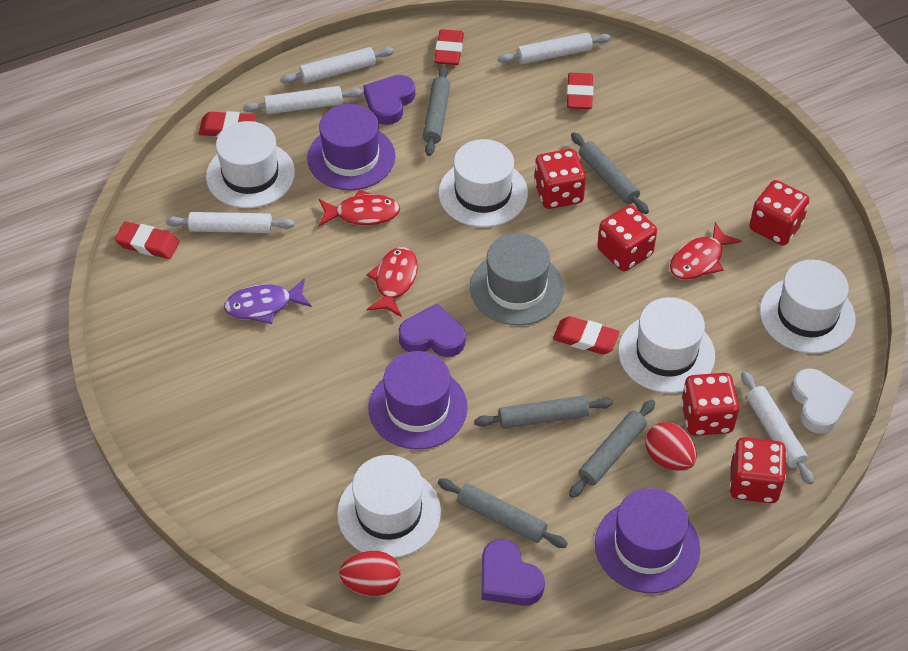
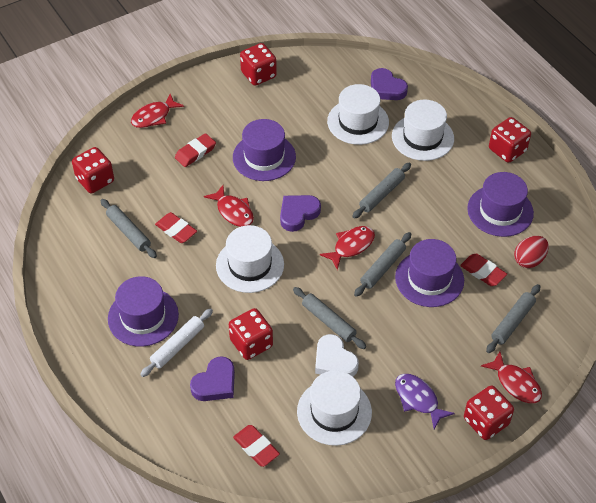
grey hat: 1 -> 0
purple hat: 3 -> 4
red egg: 2 -> 1
red eraser: 5 -> 4
red fish: 3 -> 4
white hat: 5 -> 4
white rolling pin: 5 -> 1

